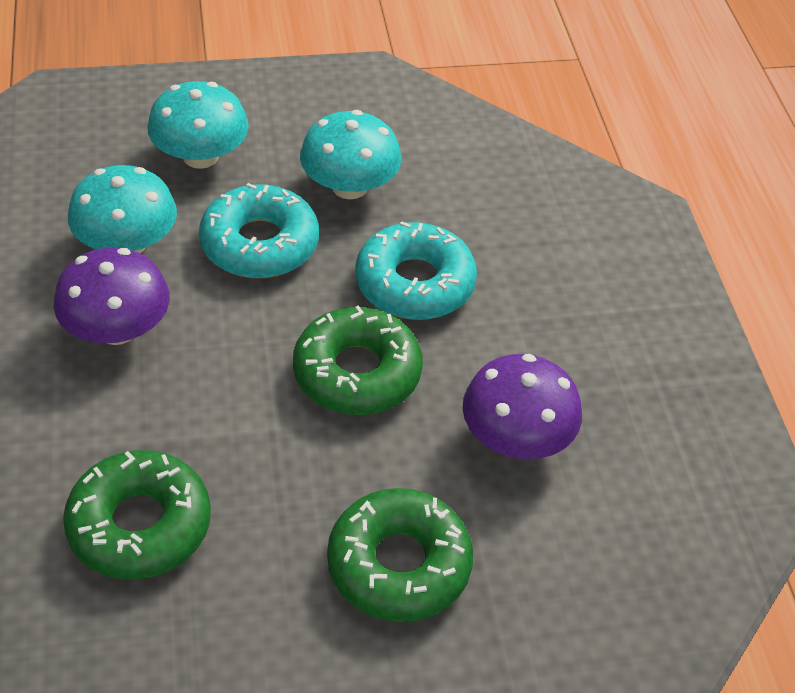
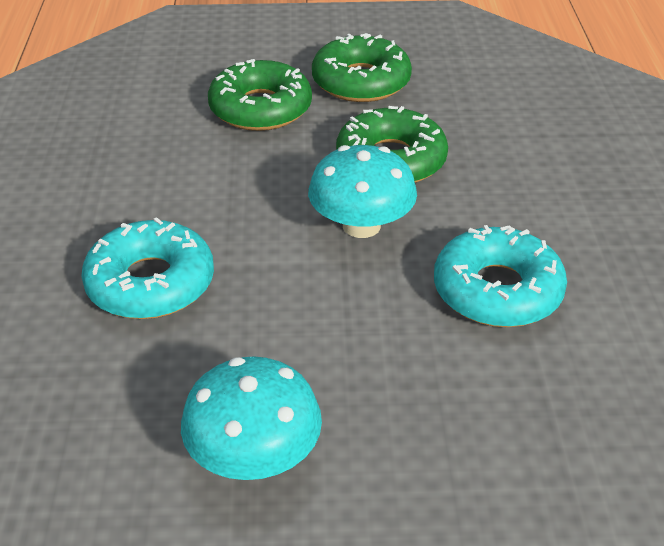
purple mushroom: 2 -> 0
turquoise mushroom: 3 -> 2

